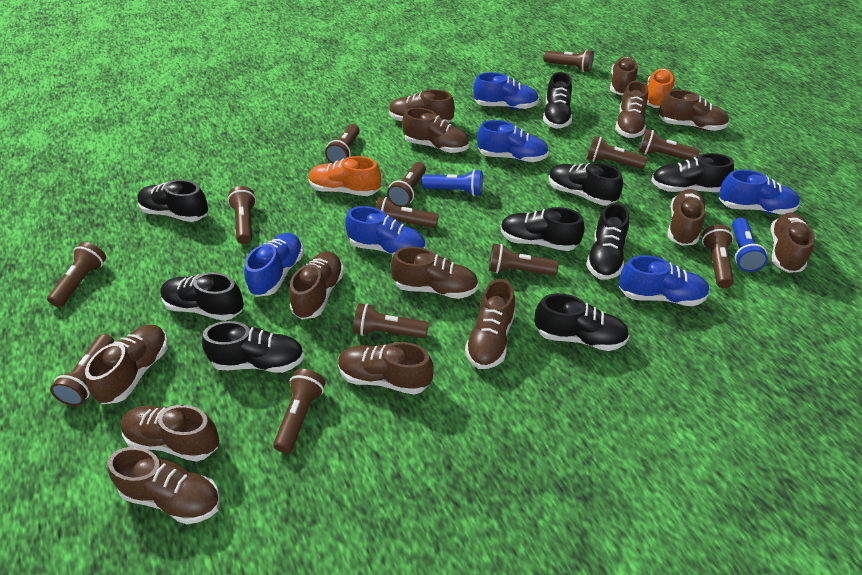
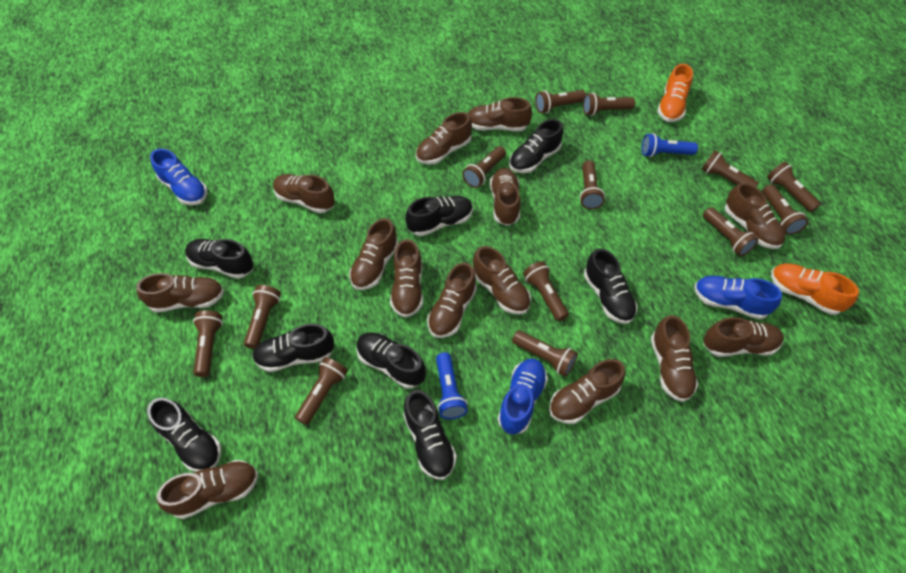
black shoe: 9 -> 8
blue shoe: 6 -> 3

